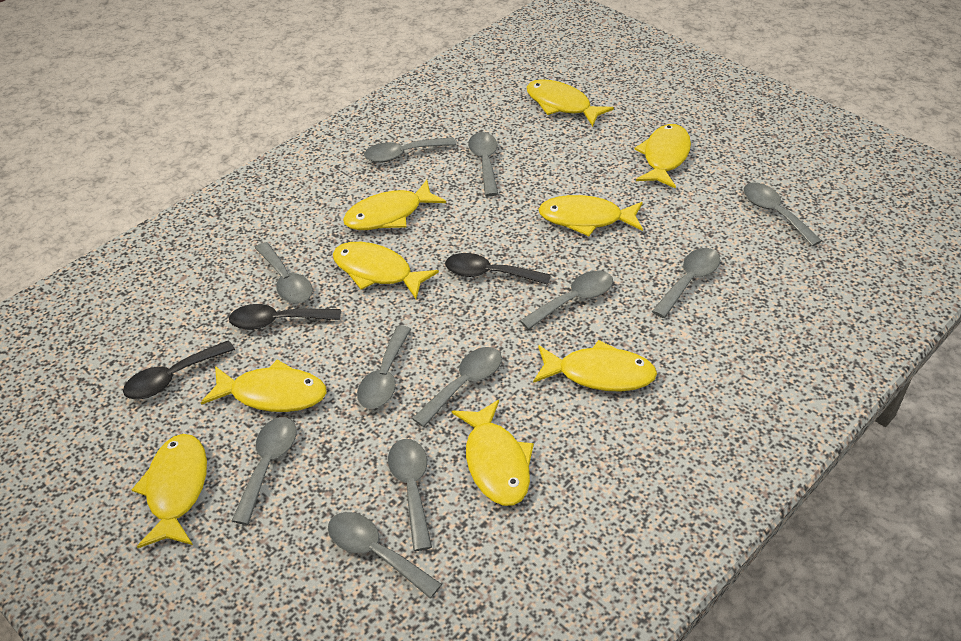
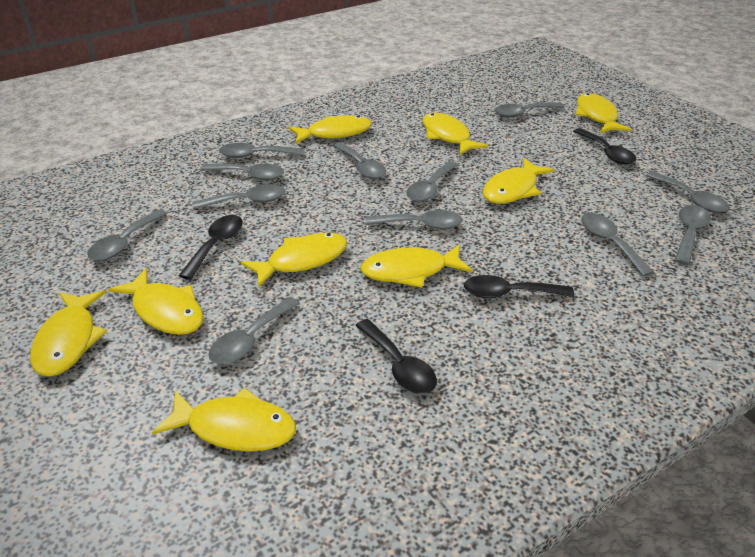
black spoon: 3 -> 4
grey spoon: 11 -> 12

